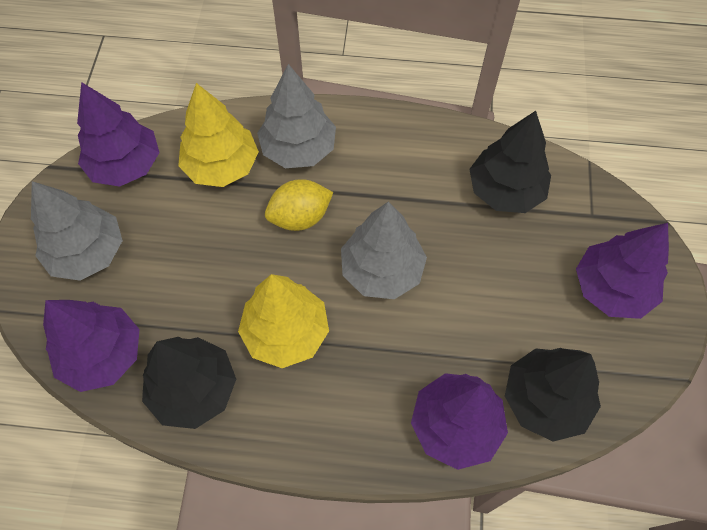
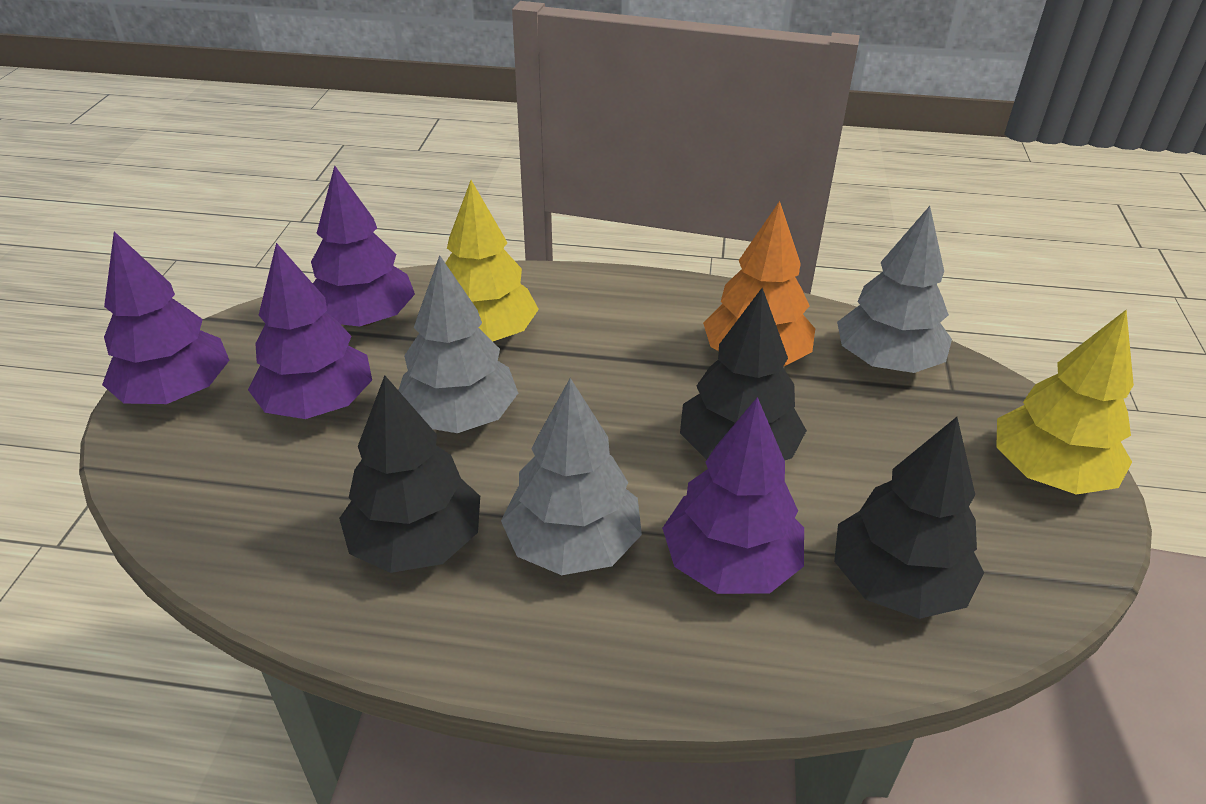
orange tree: 0 -> 1
yellow lemon: 1 -> 0

